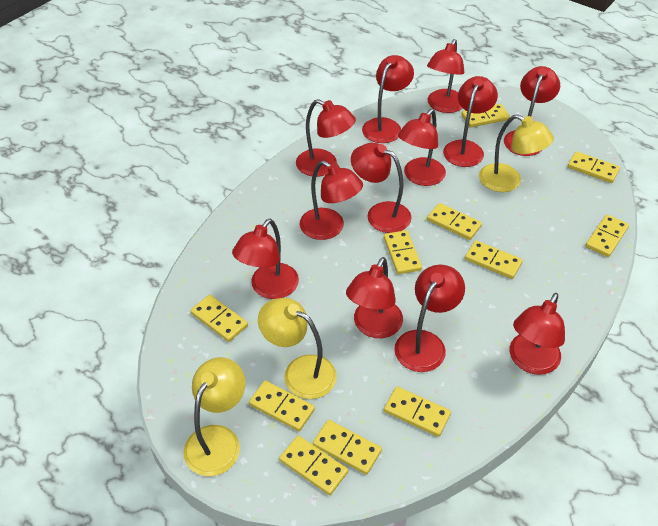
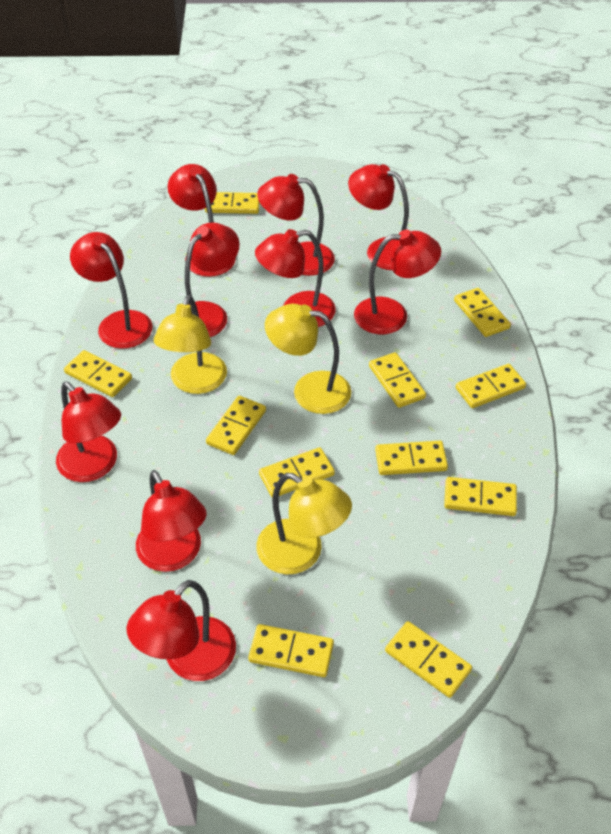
red lamp: 12 -> 10

